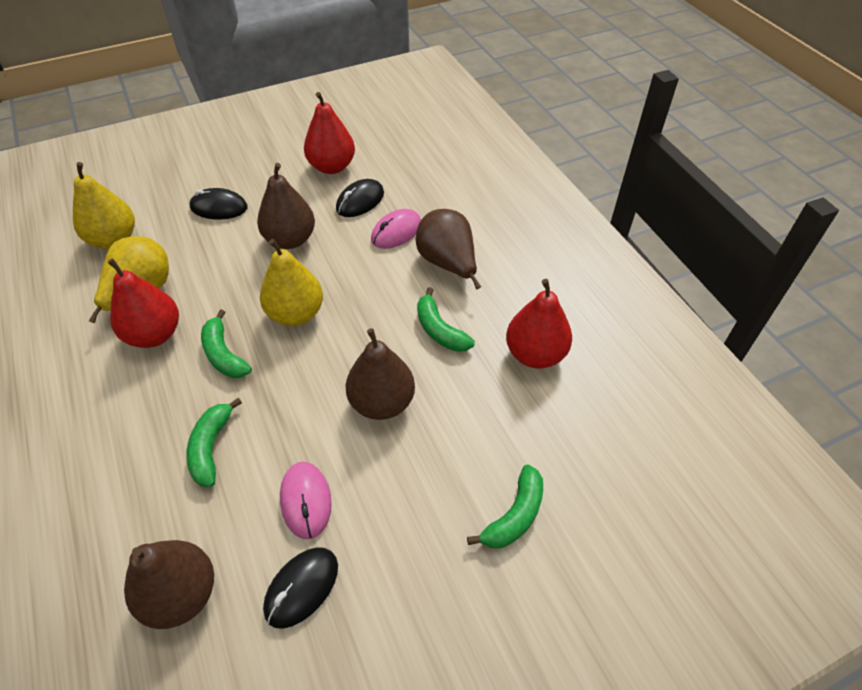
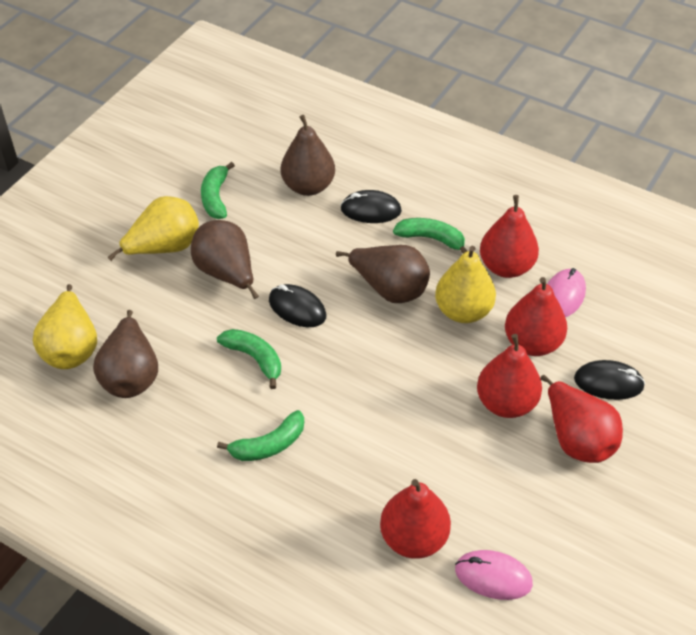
red pear: 3 -> 5

